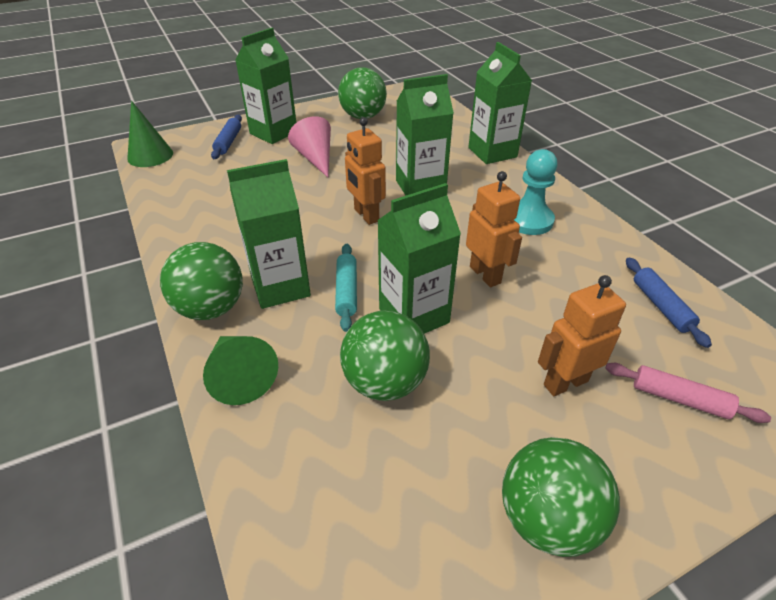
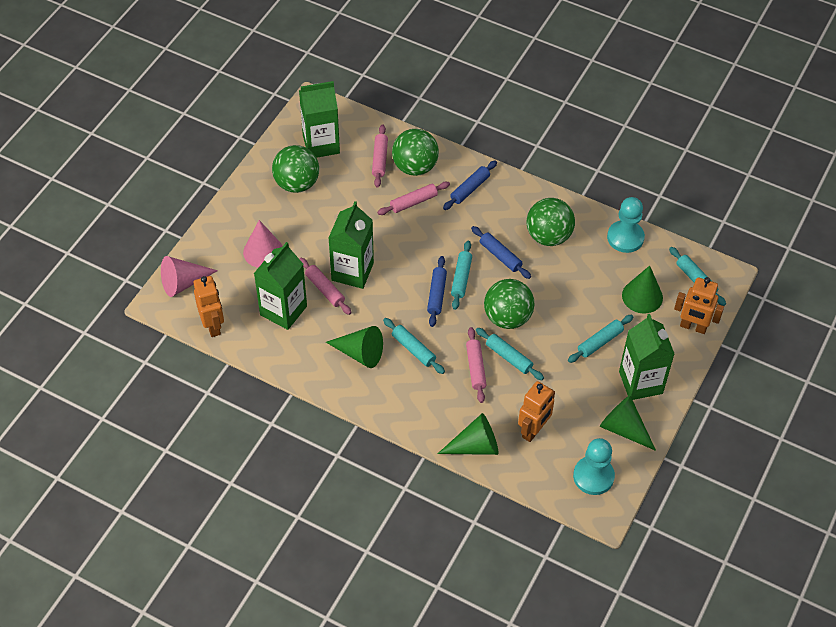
blue rolling pin: 2 -> 3
green carton: 5 -> 4
green cone: 2 -> 4
pink cone: 1 -> 2
pink rolling pin: 1 -> 4
turquoise pawn: 1 -> 2
turquoise rolling pin: 1 -> 5

